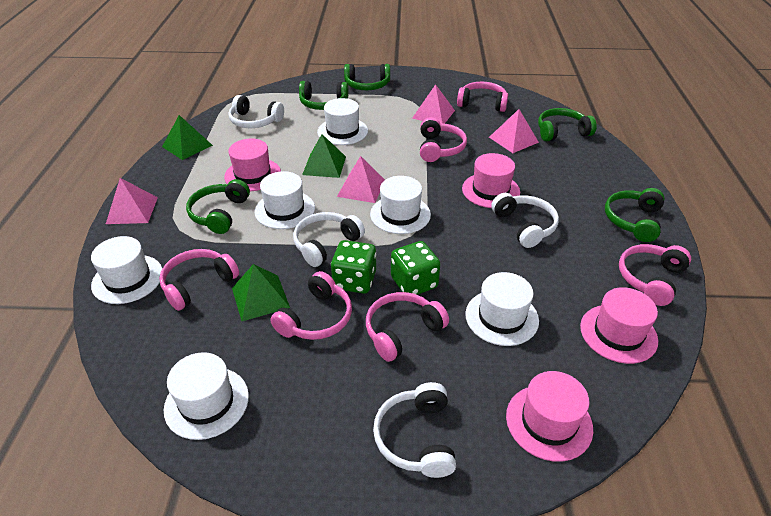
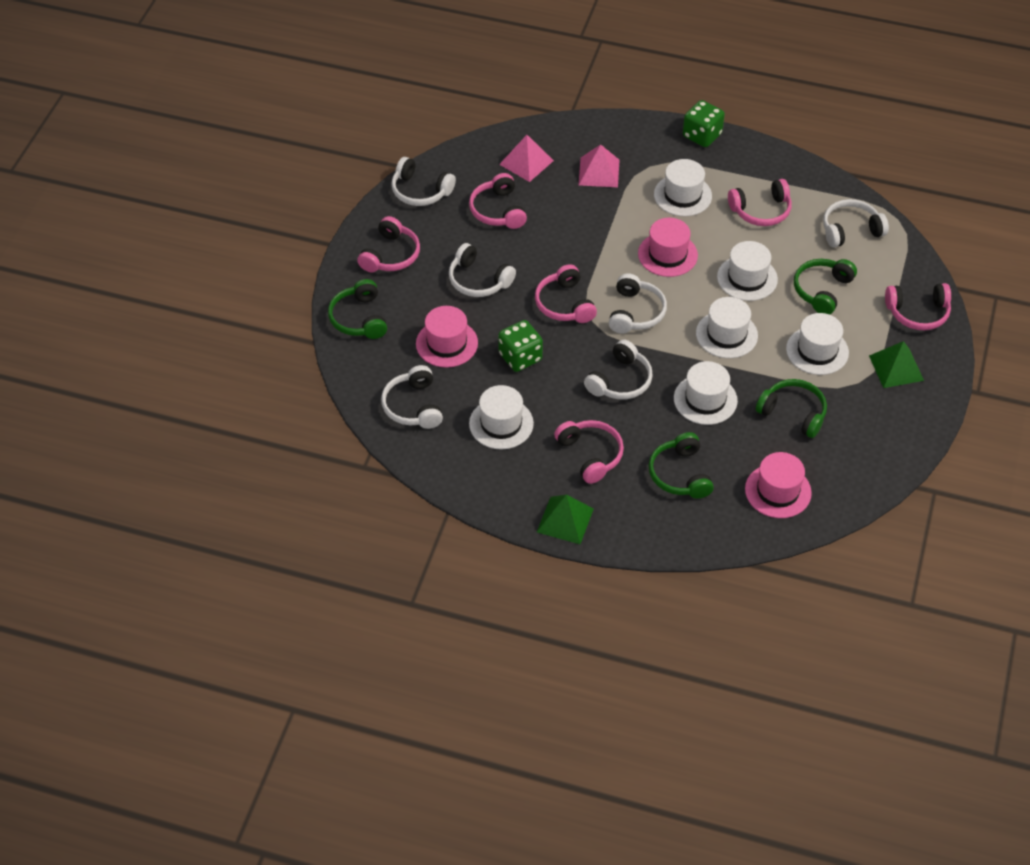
green headphones: 5 -> 4
green pyramid: 3 -> 2
pink hat: 4 -> 3
pink pyramid: 4 -> 2
white headphones: 4 -> 6

